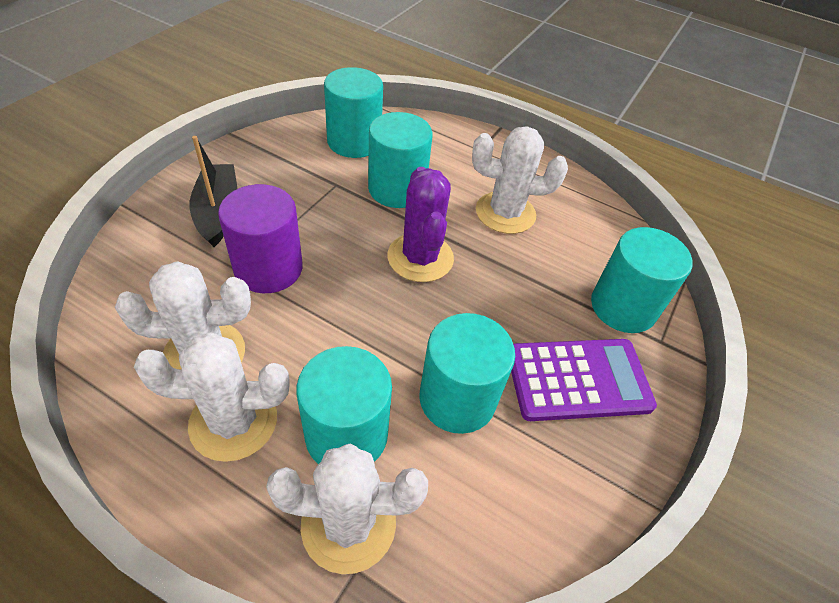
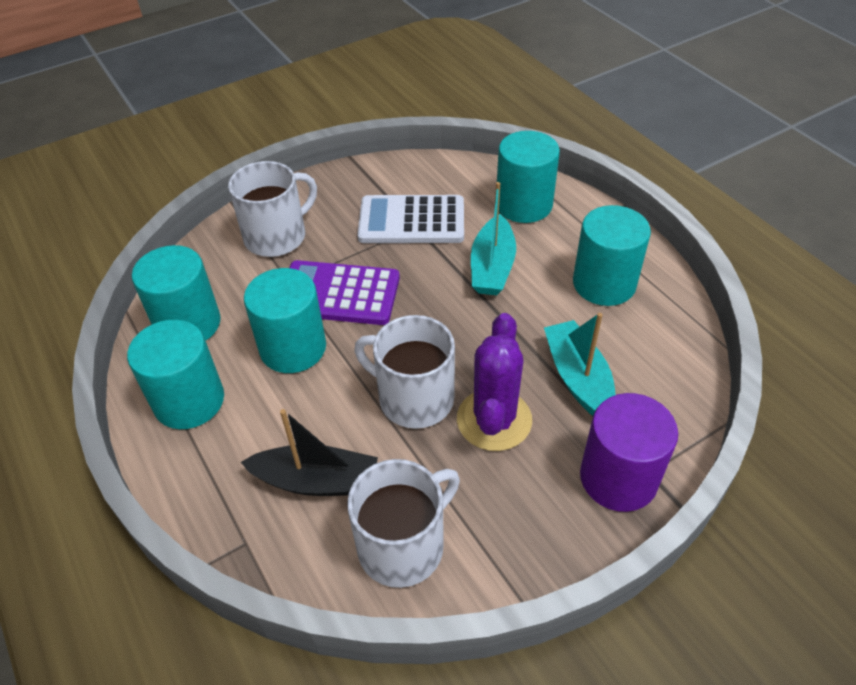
turquoise boat: 0 -> 2
white cactus: 4 -> 0
white calculator: 0 -> 1
white mug: 0 -> 3

